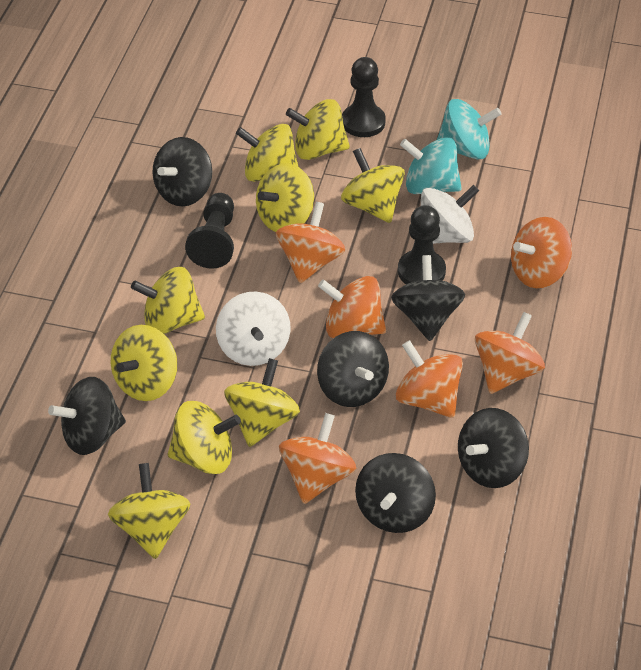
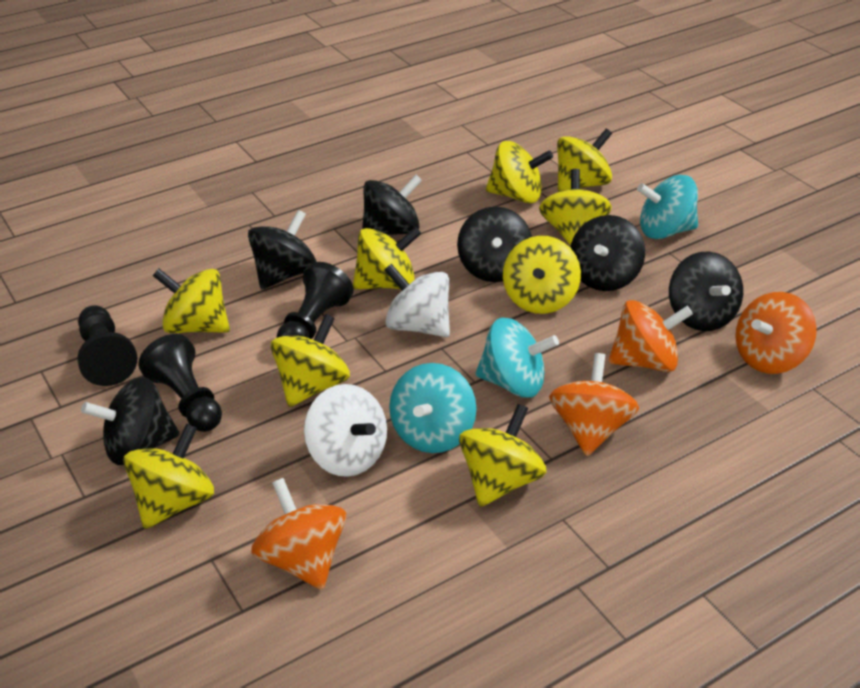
orange spinning top: 6 -> 4
turquoise spinning top: 2 -> 3

